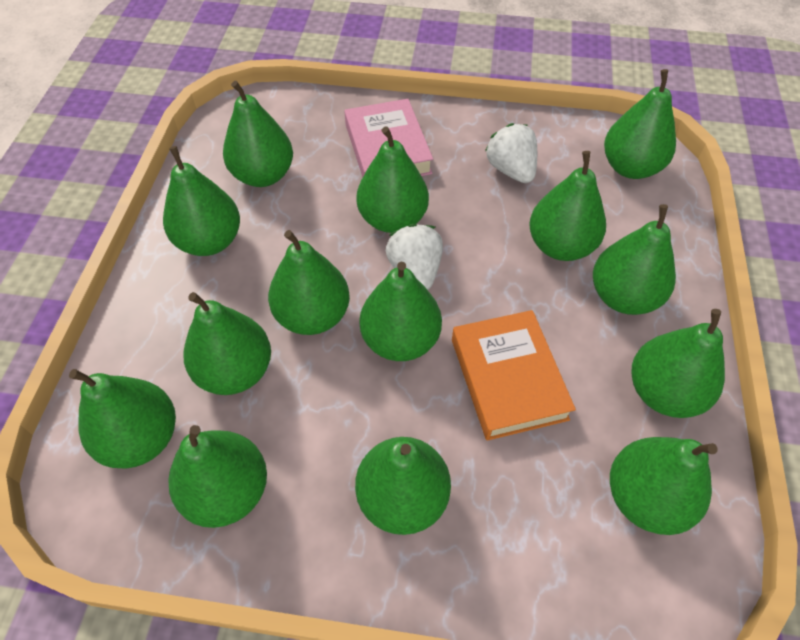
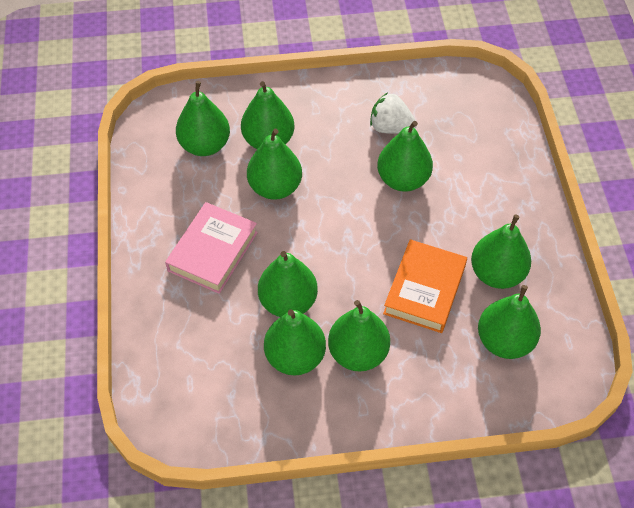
green pear: 14 -> 9
white strawberry: 2 -> 1

